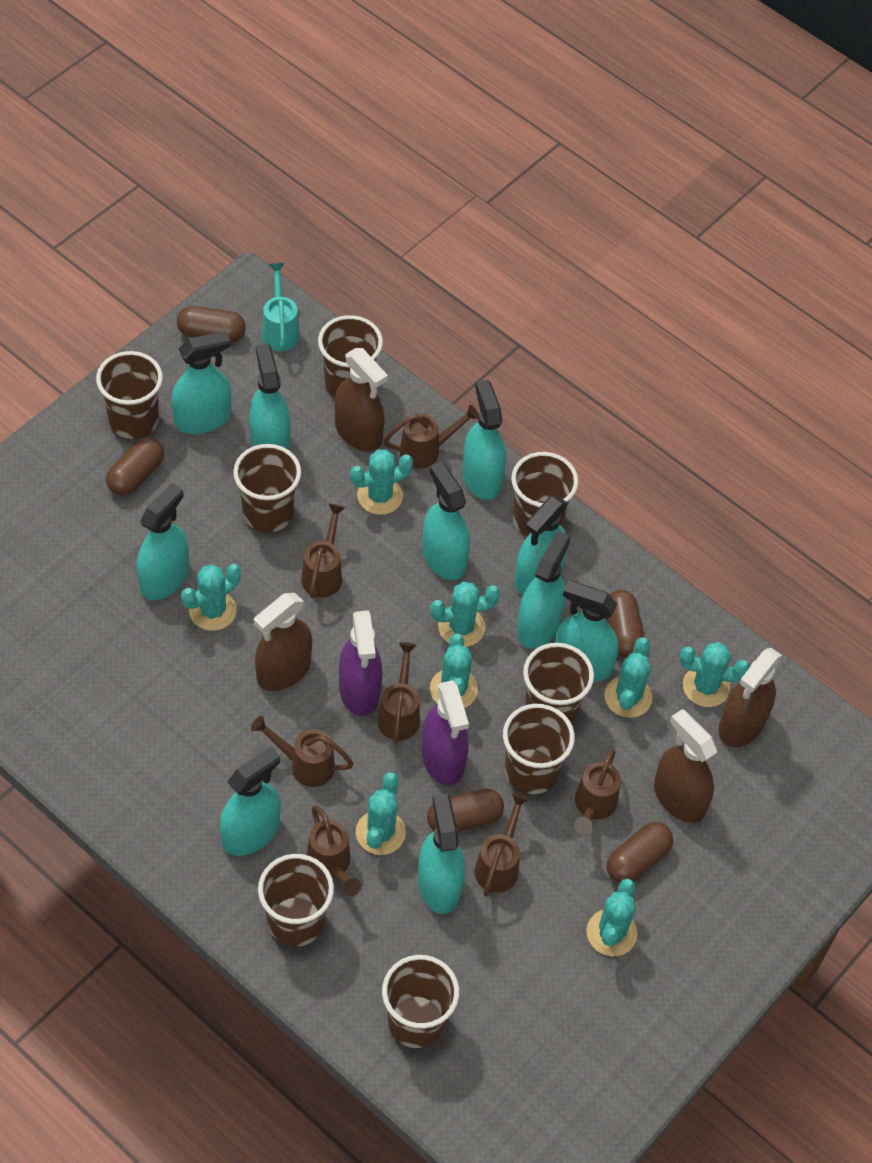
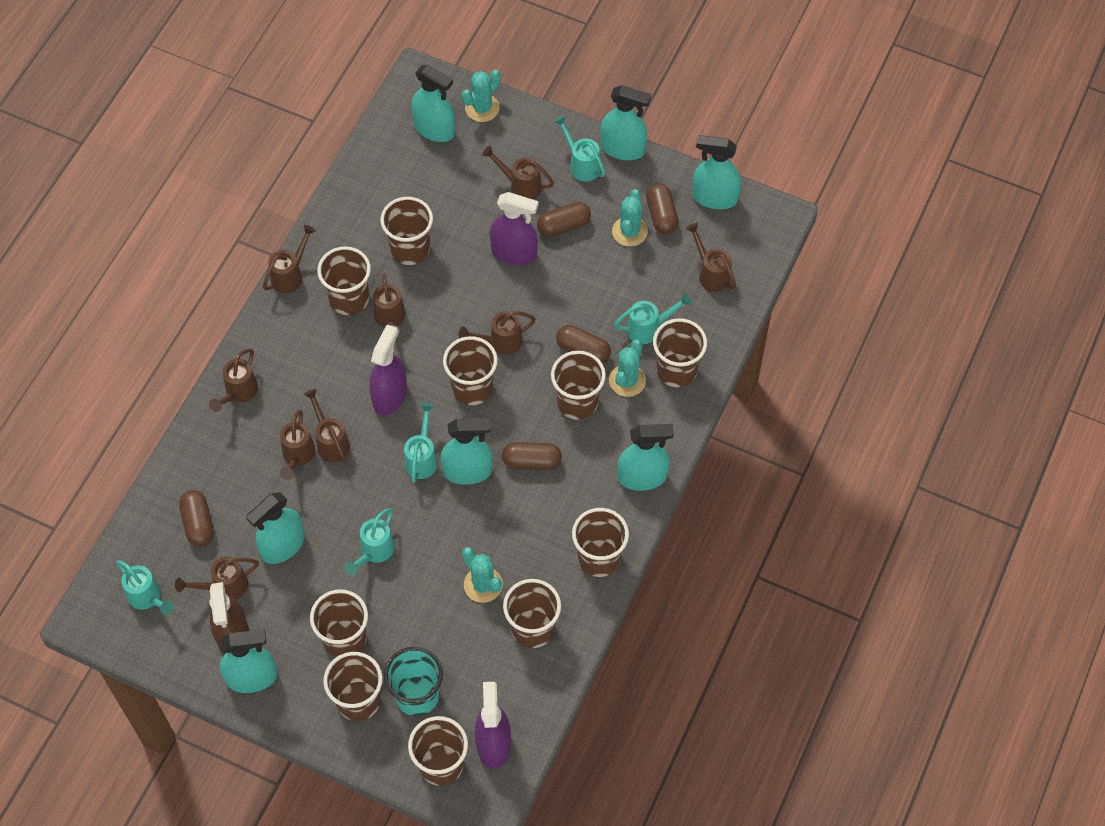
brown cup: 8 -> 10
brown spray bottle: 4 -> 1
brown watering can: 7 -> 9
purple spray bottle: 2 -> 3
turquoise cactus: 8 -> 4
turquoise cup: 0 -> 1
turquoise spray bottle: 10 -> 7
turquoise watering can: 1 -> 5

